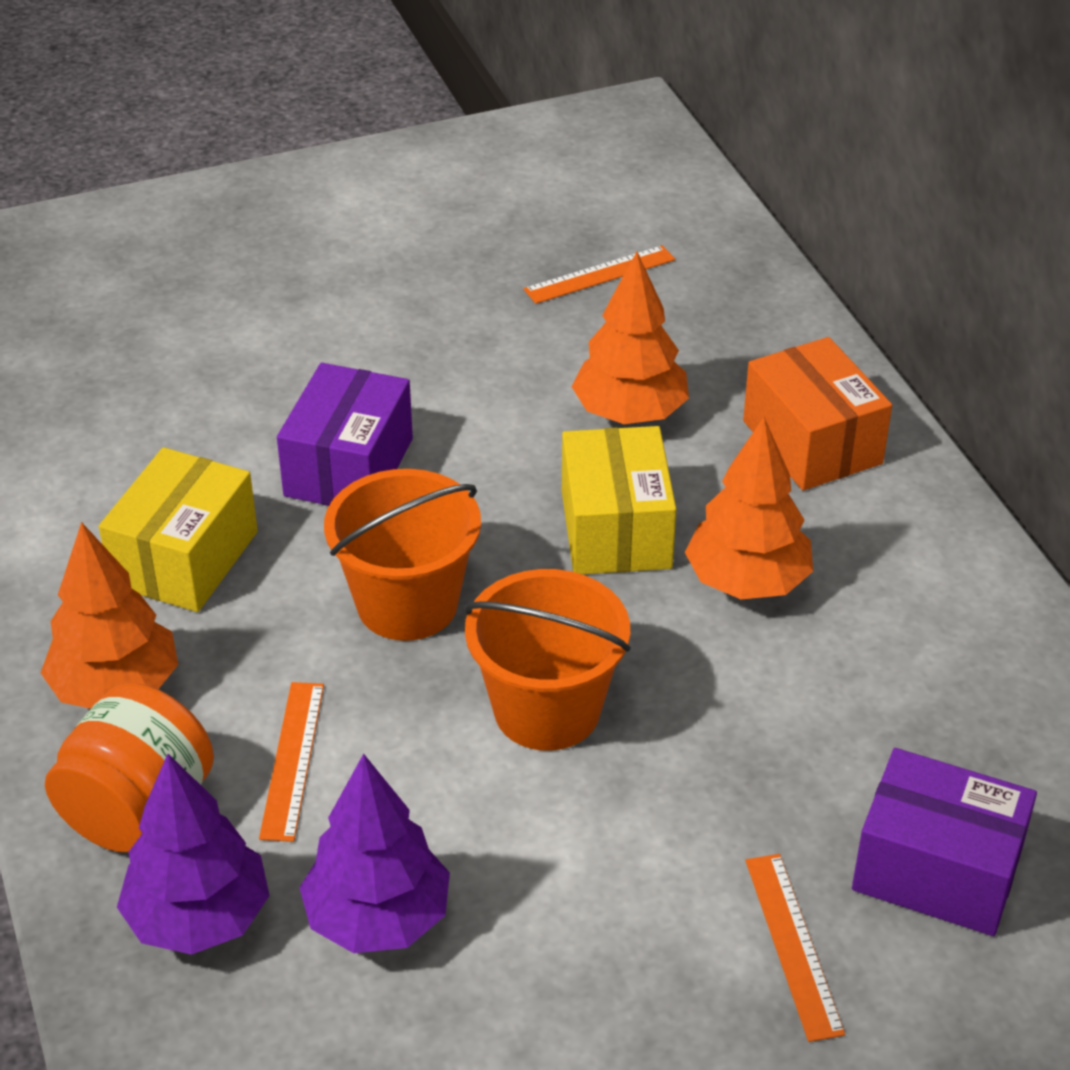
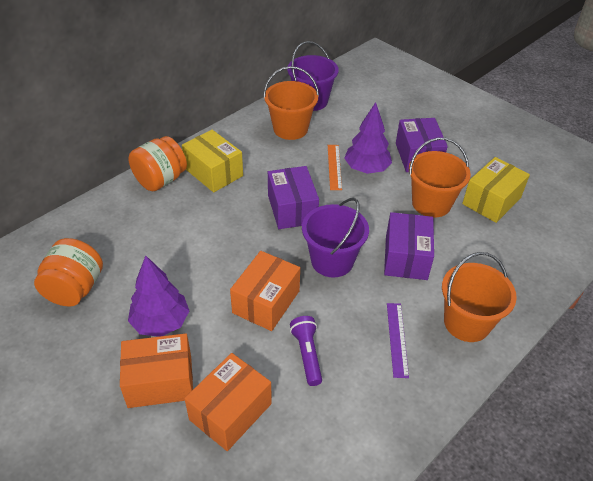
orange box: 1 -> 3
orange bucket: 2 -> 3
orange jar: 1 -> 2
orange ruler: 3 -> 1
orange tree: 3 -> 0
purple box: 2 -> 3
purple bucket: 0 -> 2
purple flashlight: 0 -> 1
purple ruler: 0 -> 1

